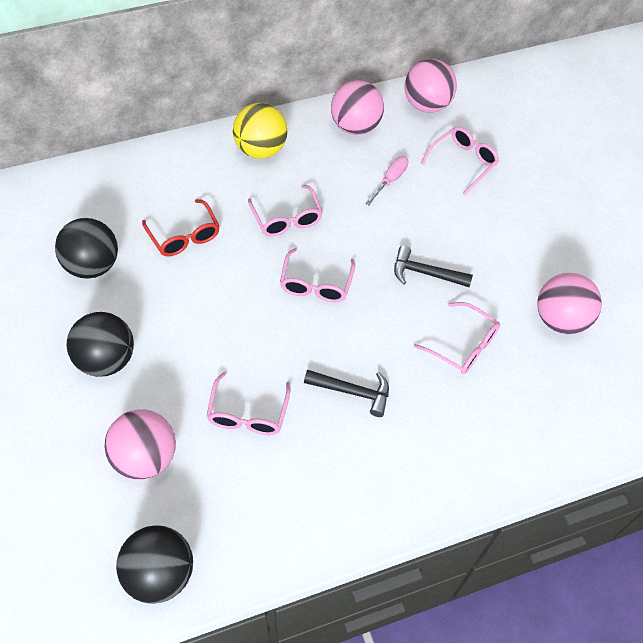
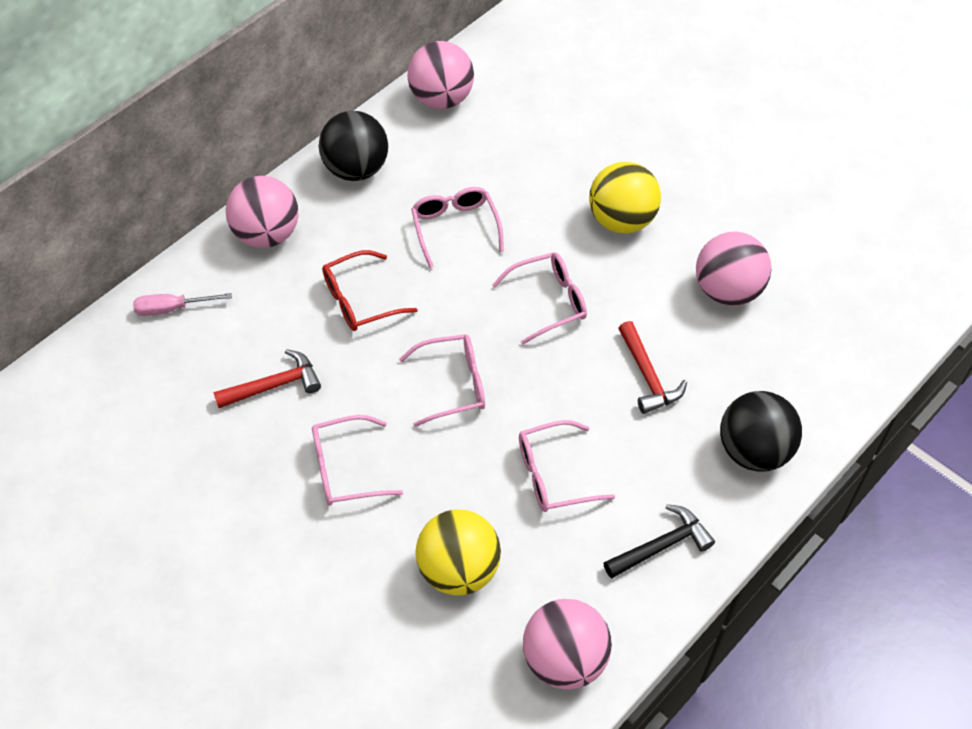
black ball: 3 -> 2
black hammer: 2 -> 1
red hammer: 0 -> 2
yellow ball: 1 -> 2

